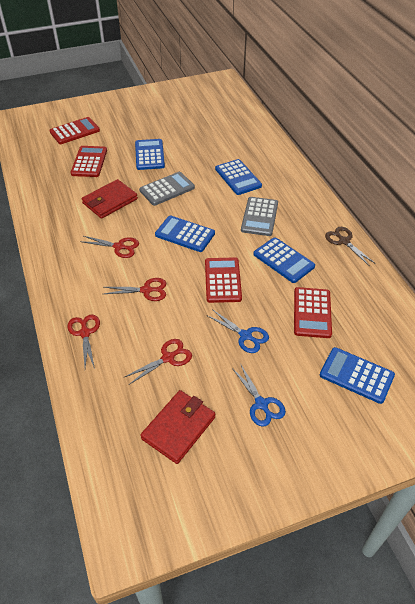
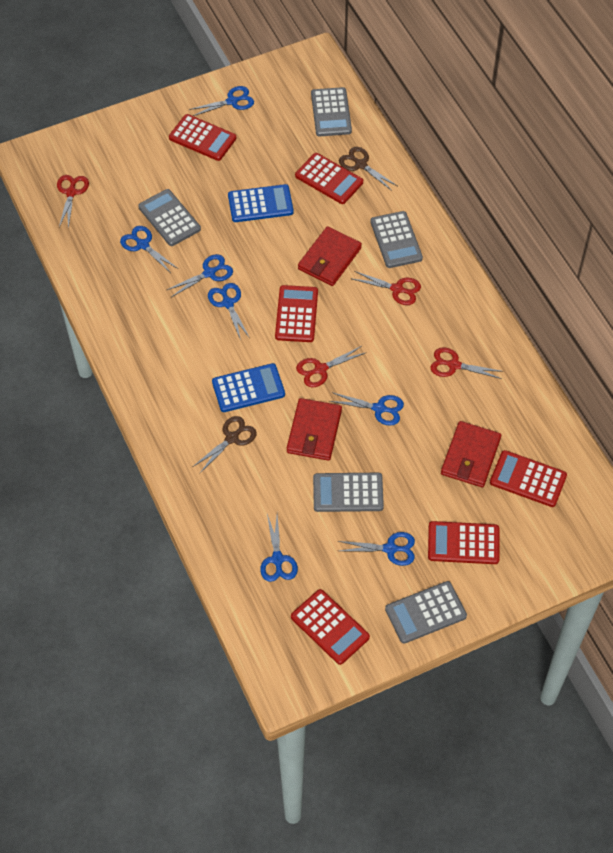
blue calculator: 5 -> 2
blue scissors: 2 -> 7
brown scissors: 1 -> 2
grey calculator: 2 -> 5
red calculator: 4 -> 6
red wallet: 2 -> 3

